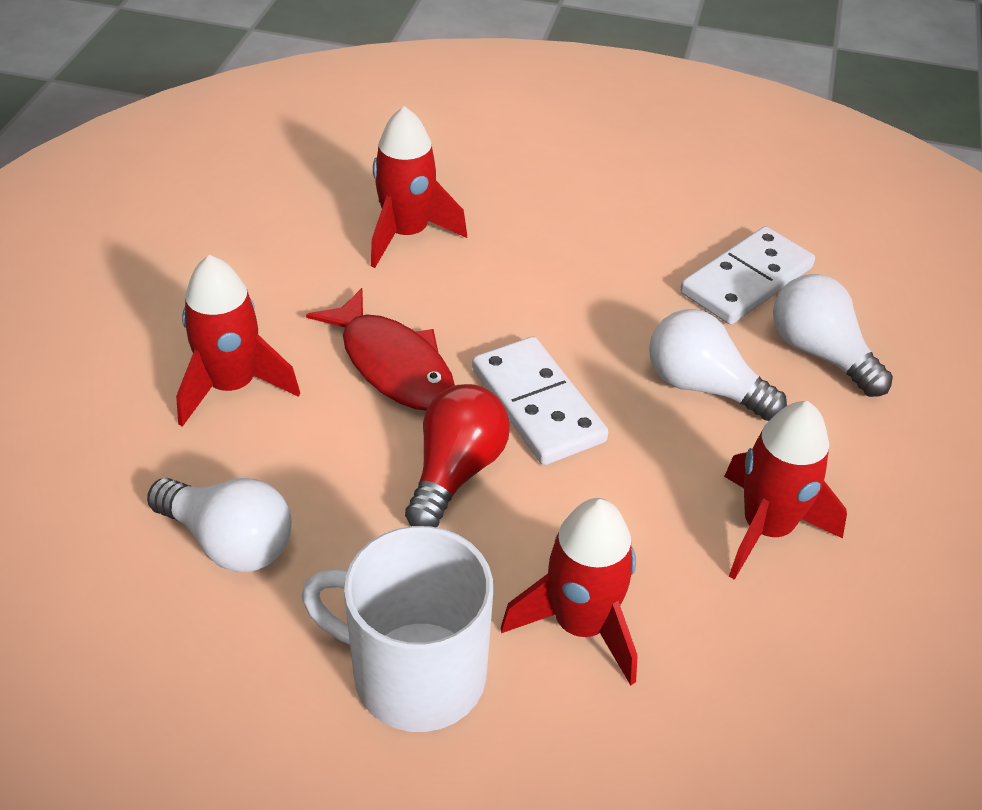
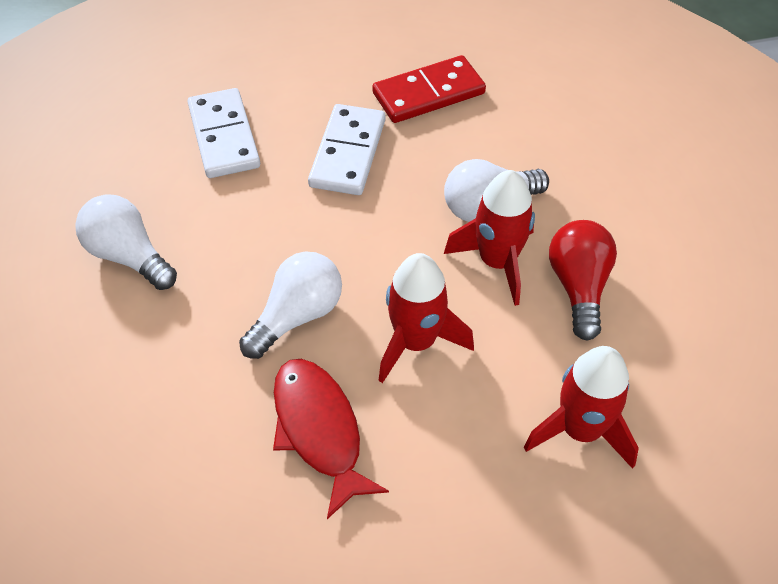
red domino: 0 -> 1
red rocket: 4 -> 3
white mug: 1 -> 0

